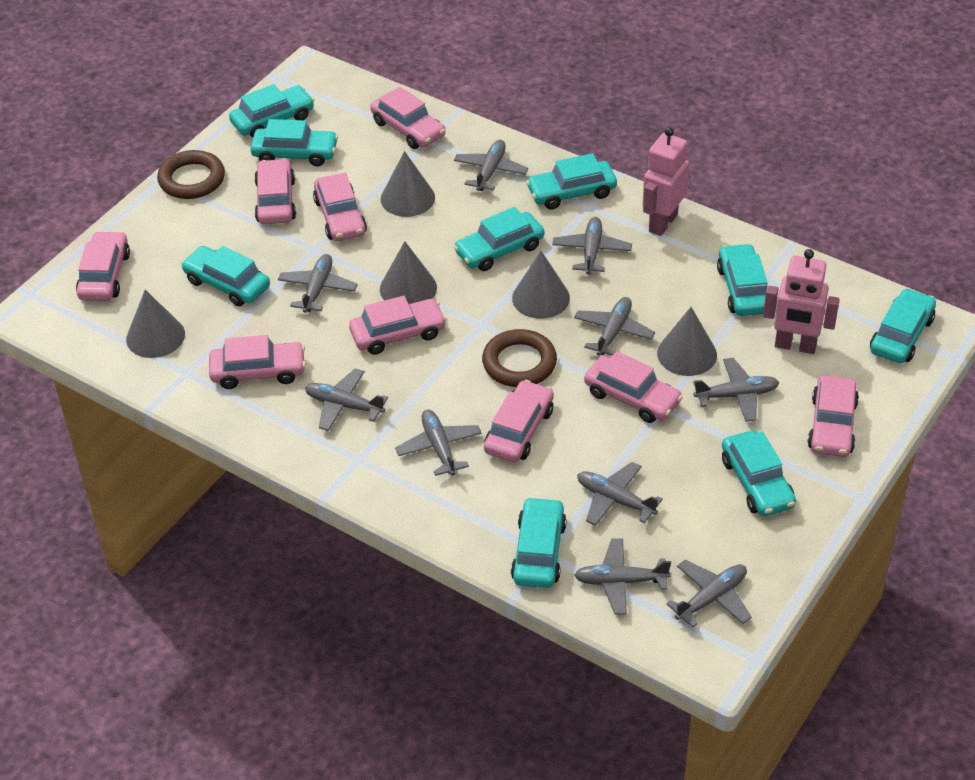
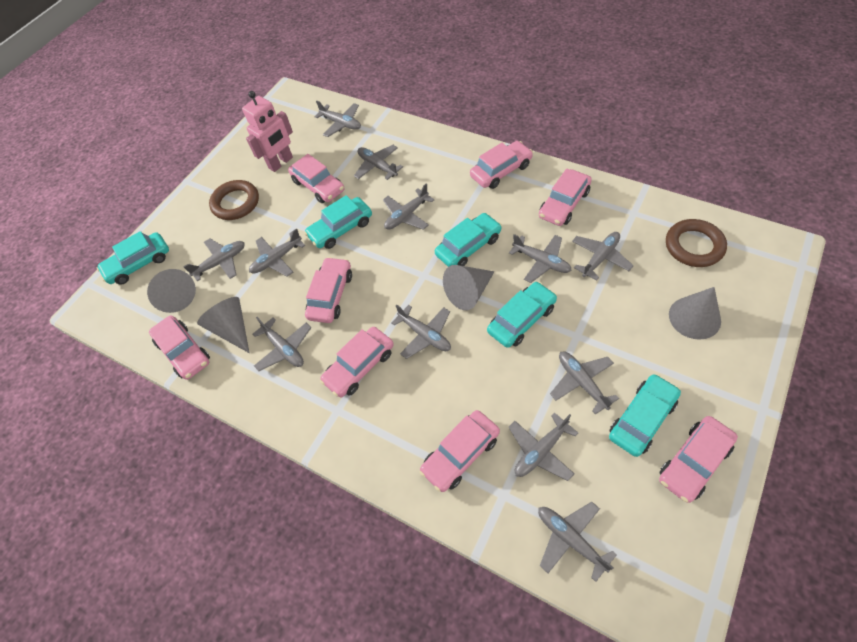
grey cone: 5 -> 4
grey plane: 10 -> 12
pink car: 9 -> 8
pink robot: 2 -> 1
turquoise car: 9 -> 5

